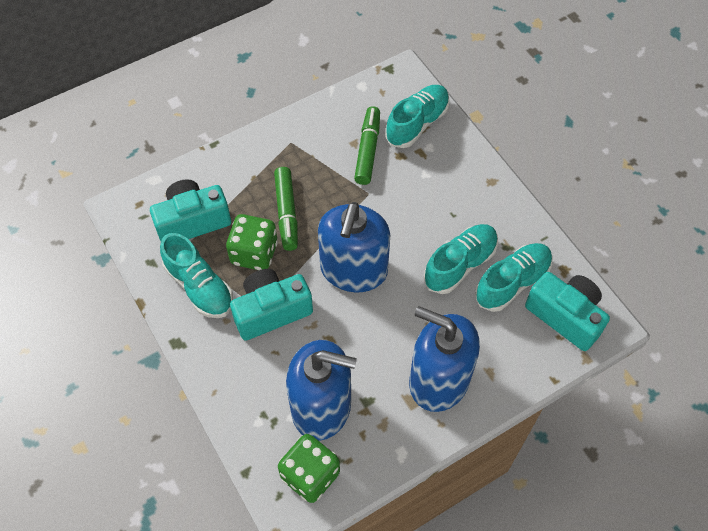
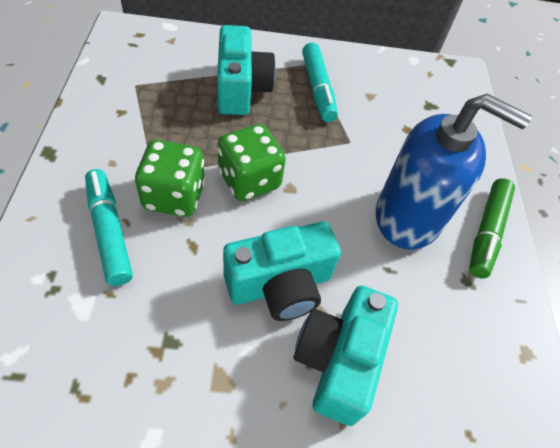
blue soap dispenser: 3 -> 1
green marker: 2 -> 1
turquoise marker: 0 -> 2
turquoise shoe: 4 -> 0

